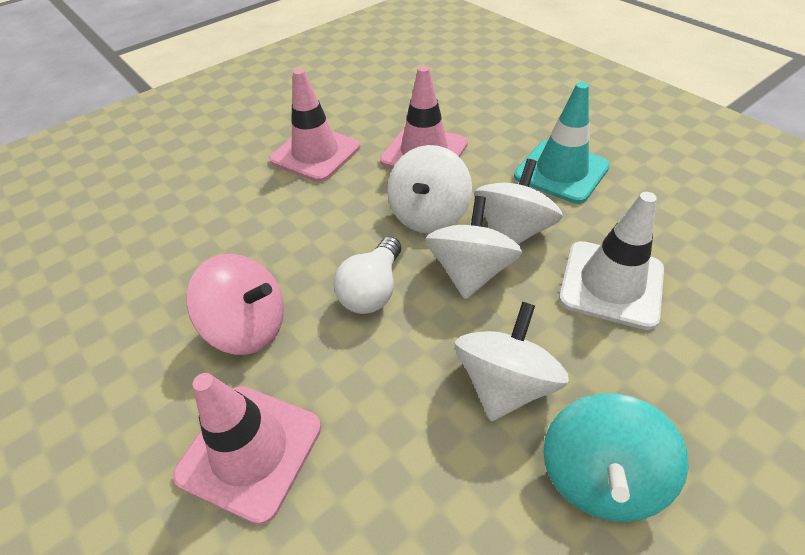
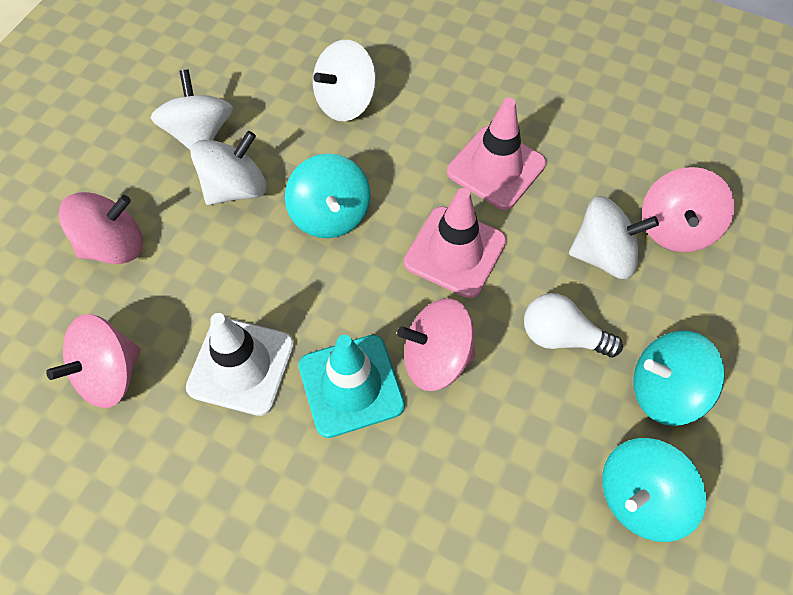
pink spinning top: 1 -> 4
pink traffic cone: 3 -> 2
turquoise spinning top: 1 -> 3

